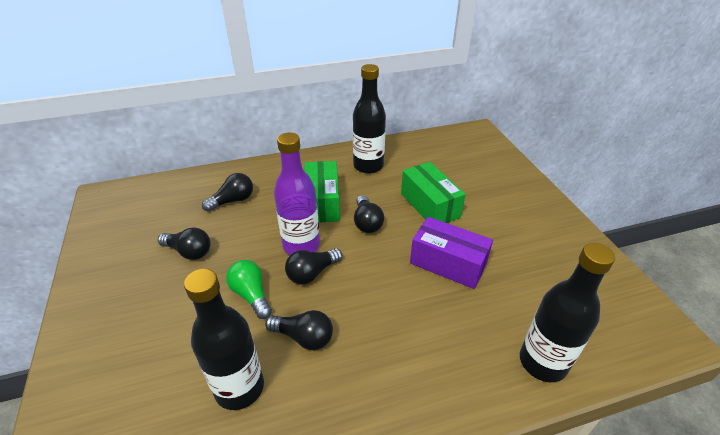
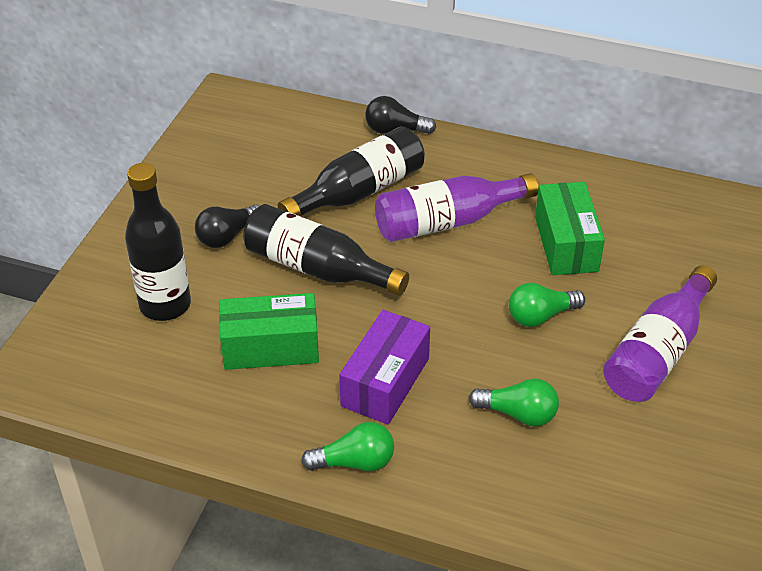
black light bulb: 5 -> 2
green light bulb: 1 -> 3
purple bottle: 1 -> 2

